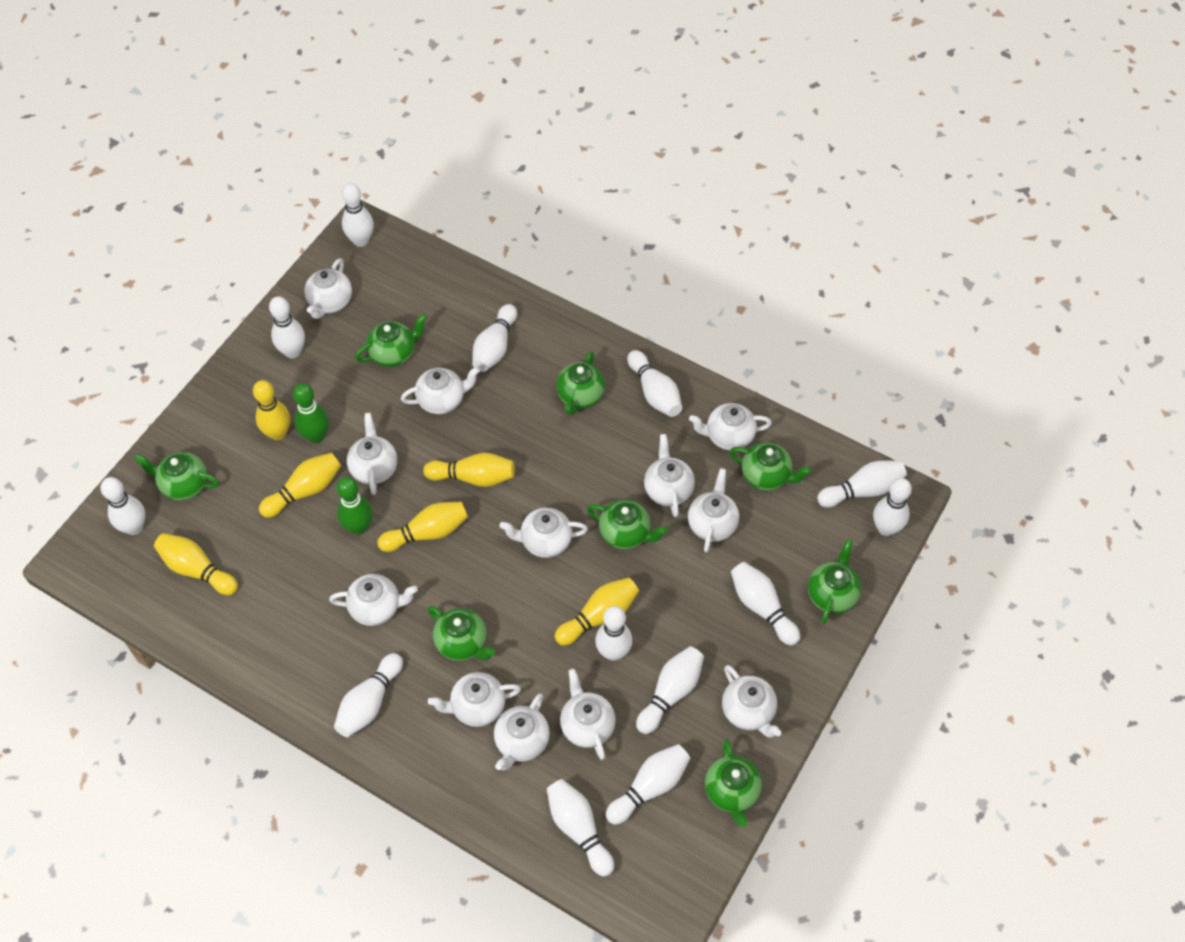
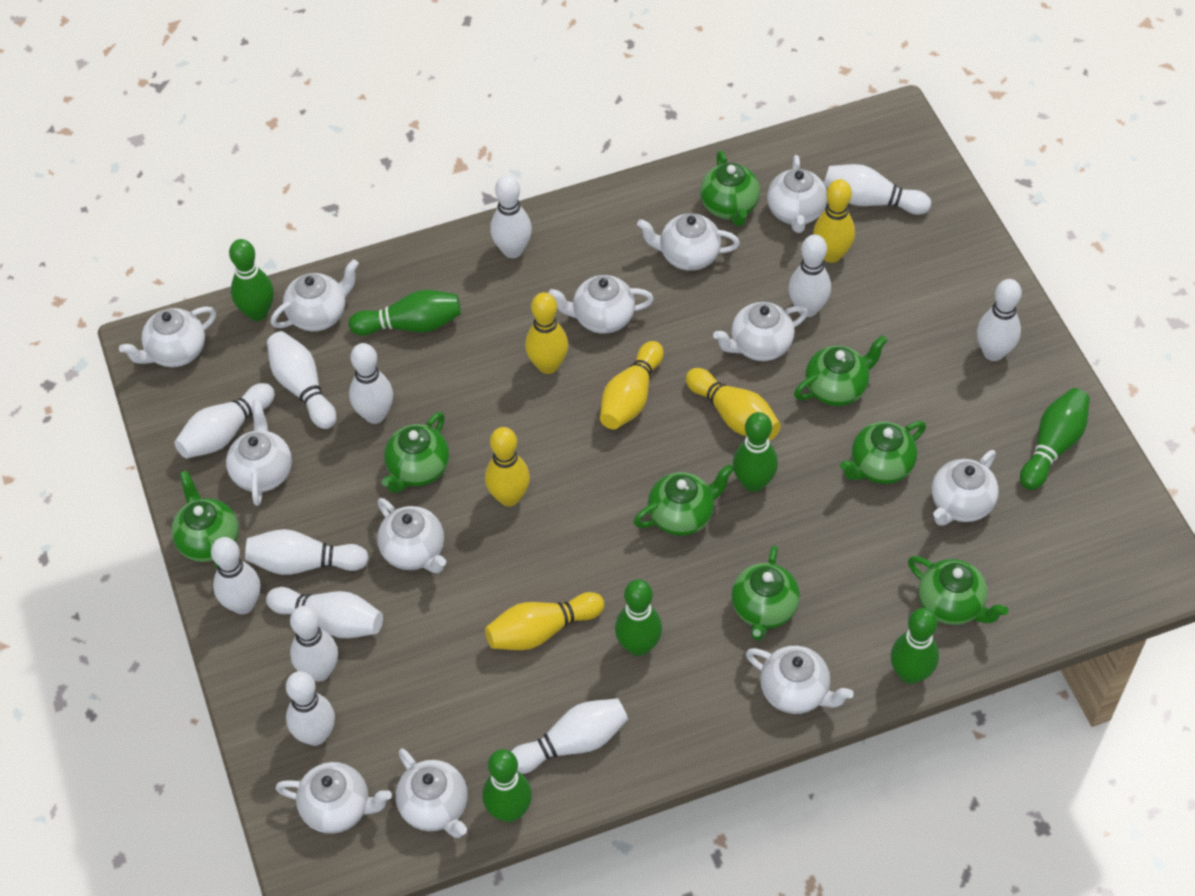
green bowling pin: 2 -> 7

